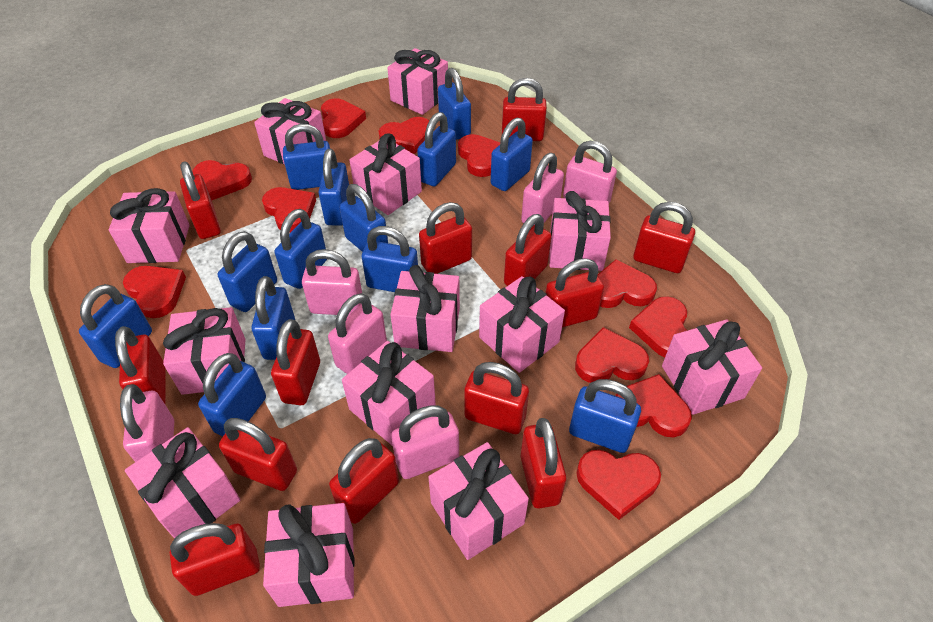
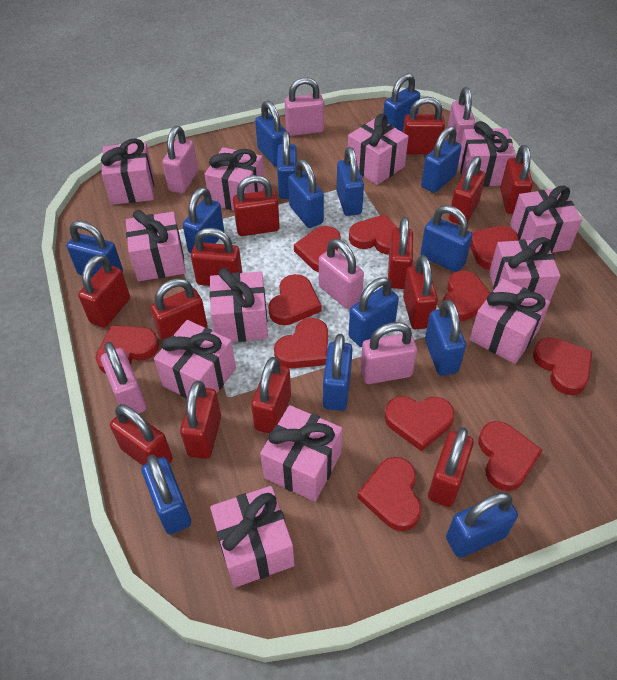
blue padlock: 13 -> 14
pink gift: 13 -> 12

